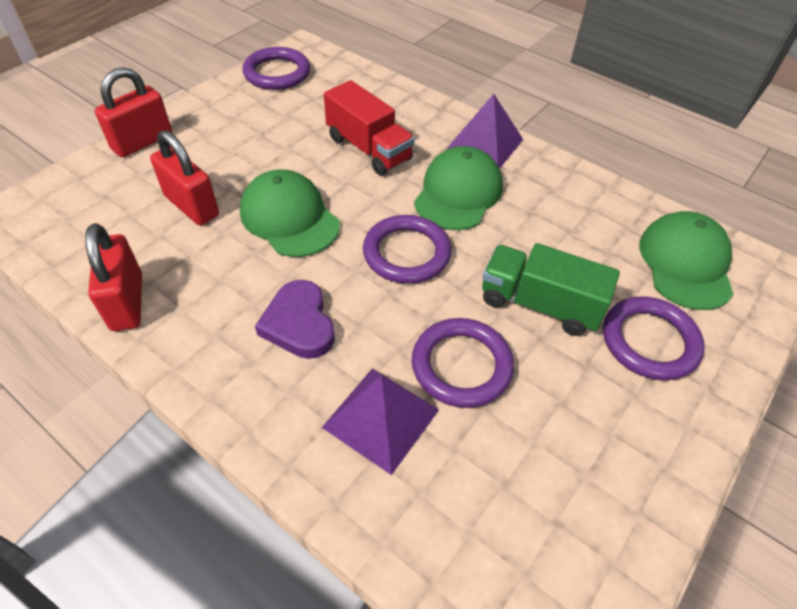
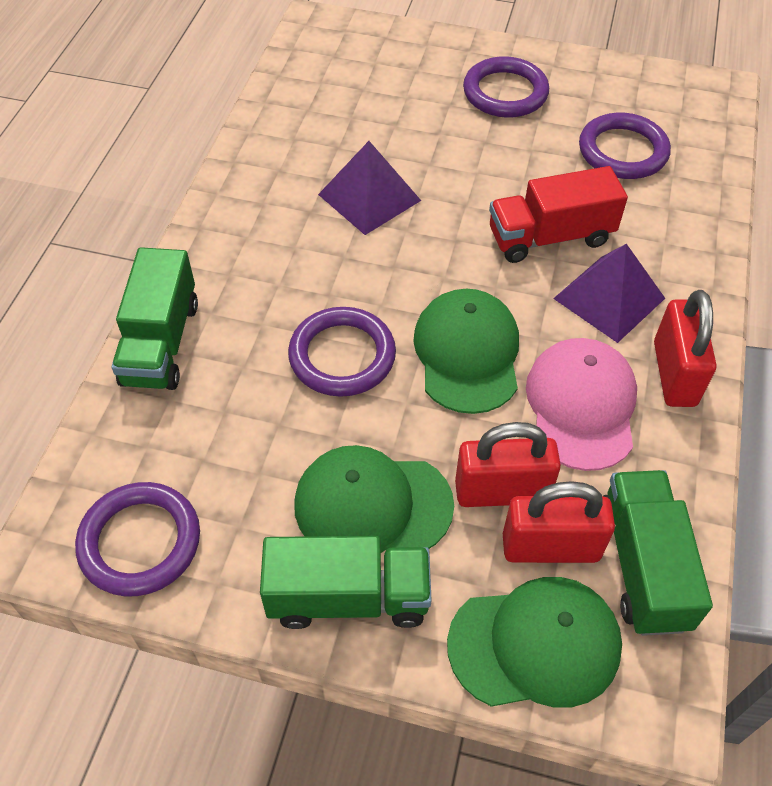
green truck: 1 -> 3
pink cap: 0 -> 1
purple heart: 1 -> 0

